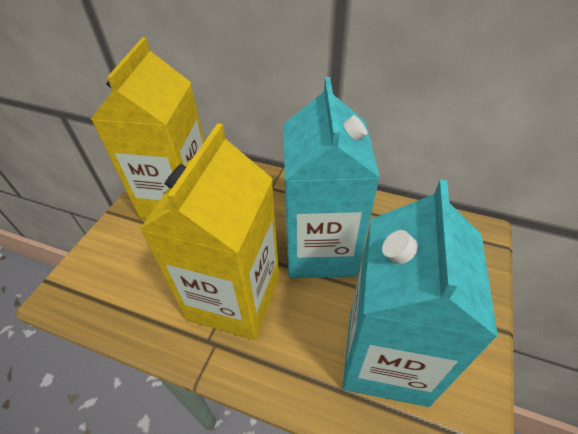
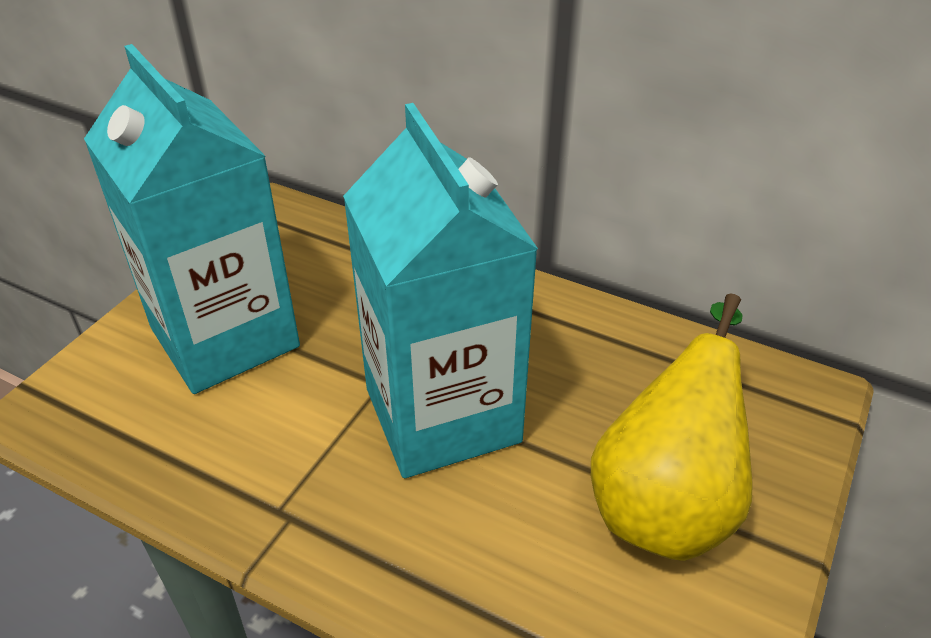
yellow carton: 2 -> 0
yellow pear: 0 -> 1

